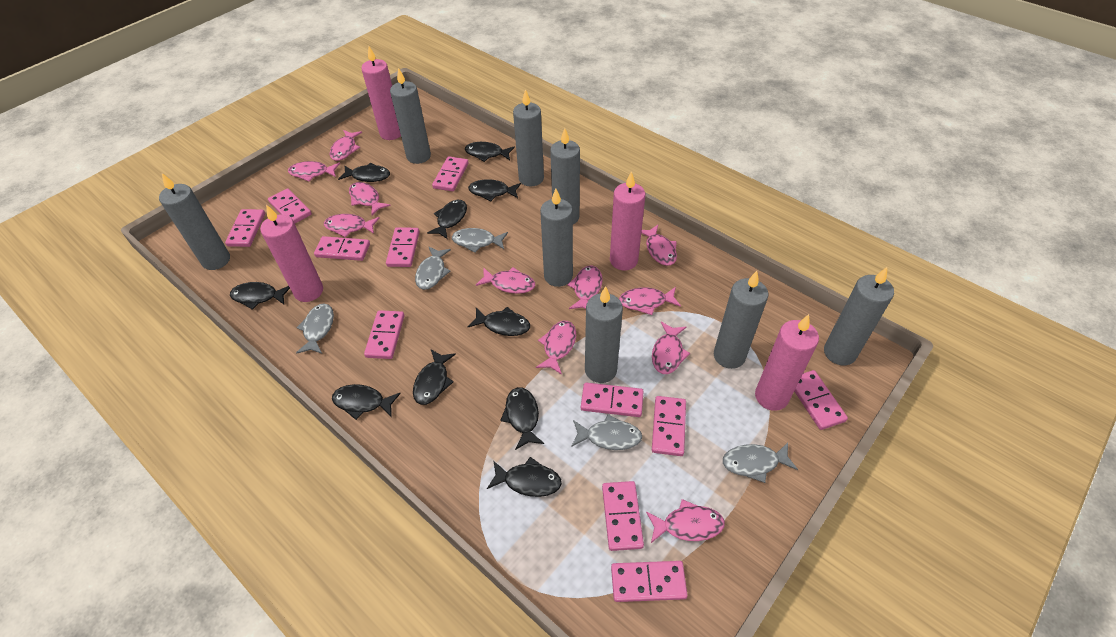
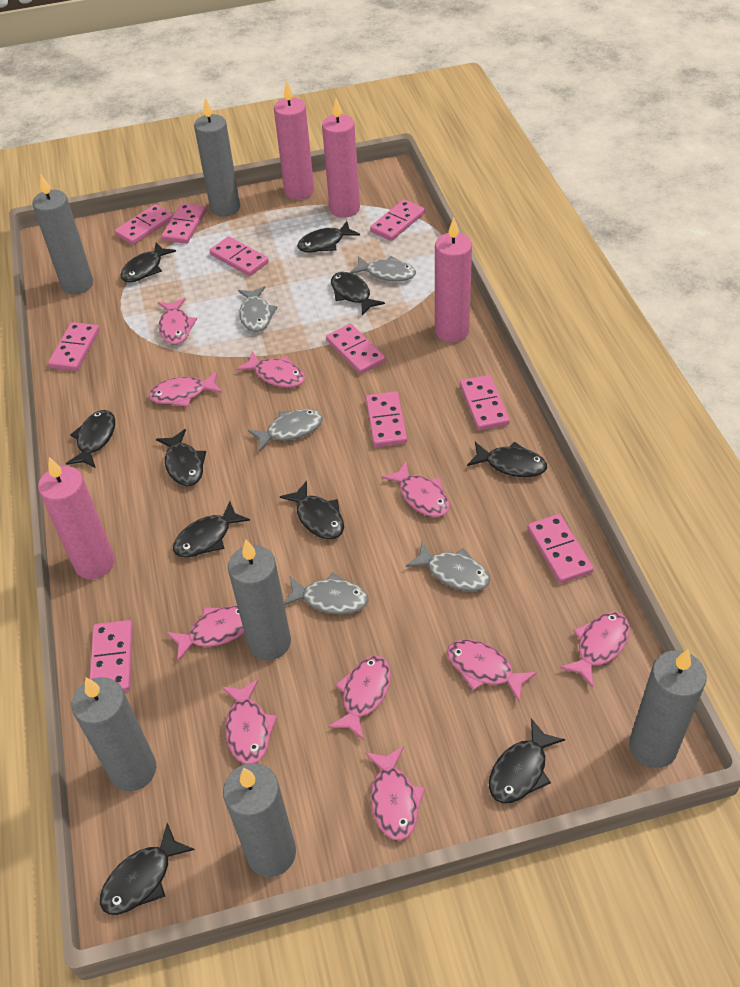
grey candle: 8 -> 6
pink domino: 11 -> 10
pink fish: 11 -> 10

